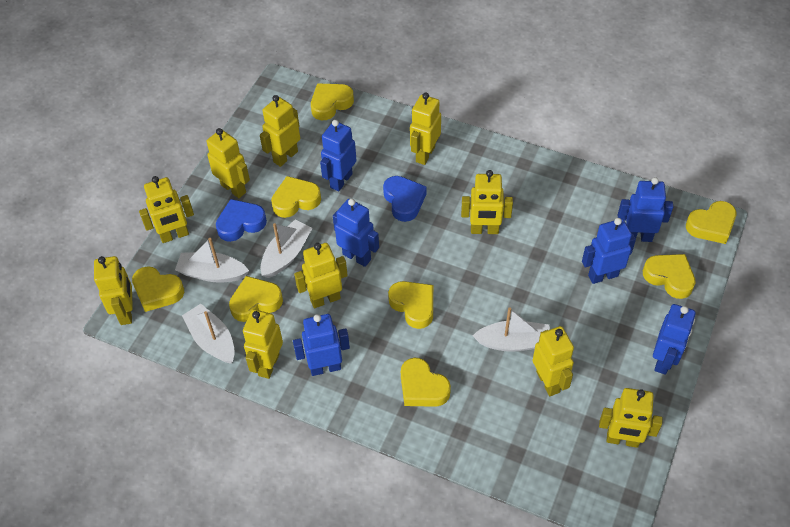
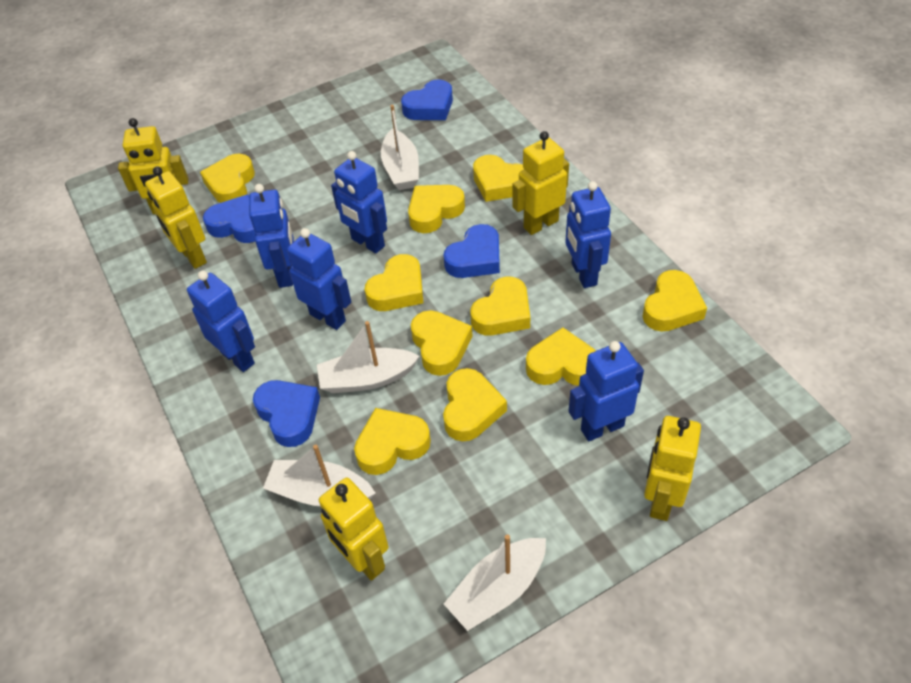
blue heart: 2 -> 4
yellow heart: 8 -> 10
yellow robot: 10 -> 5

